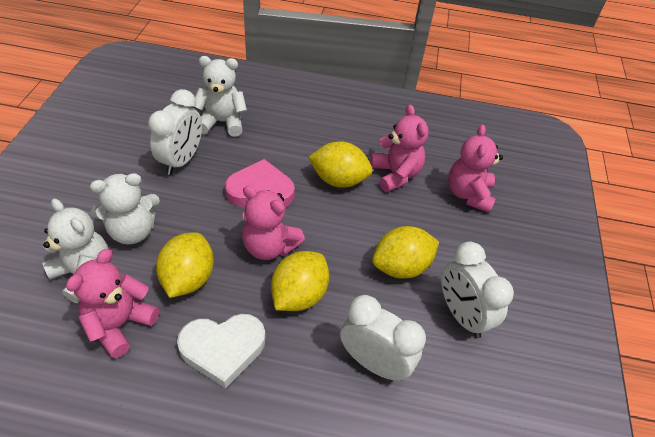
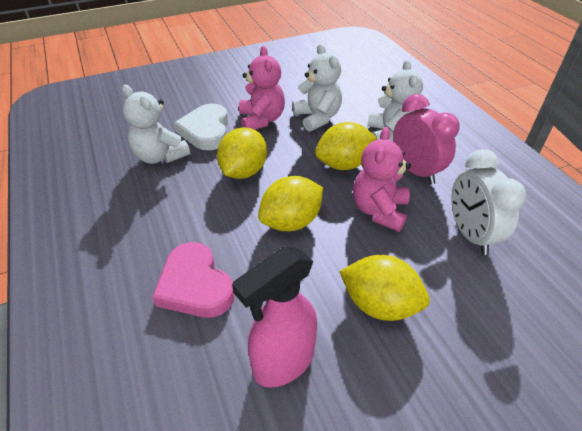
pink clock: 0 -> 1
pink spray bottle: 0 -> 1
pink teddy bear: 4 -> 2
white clock: 3 -> 1

